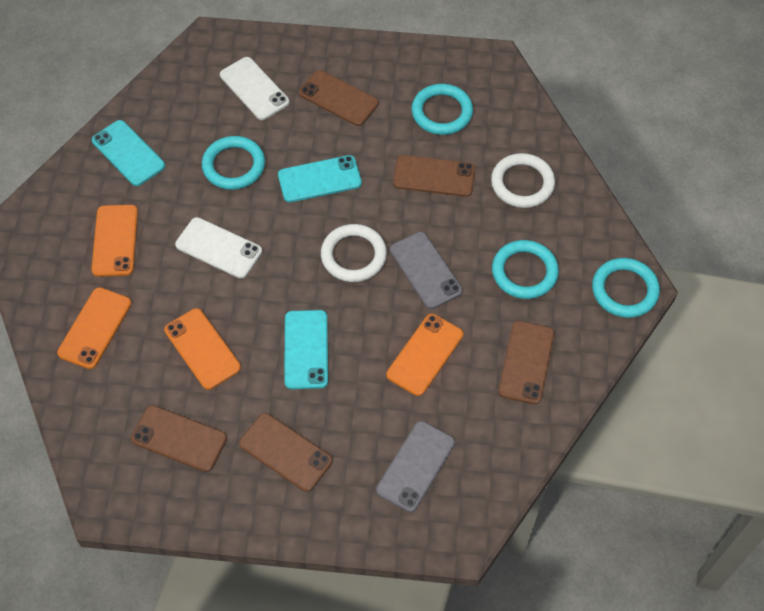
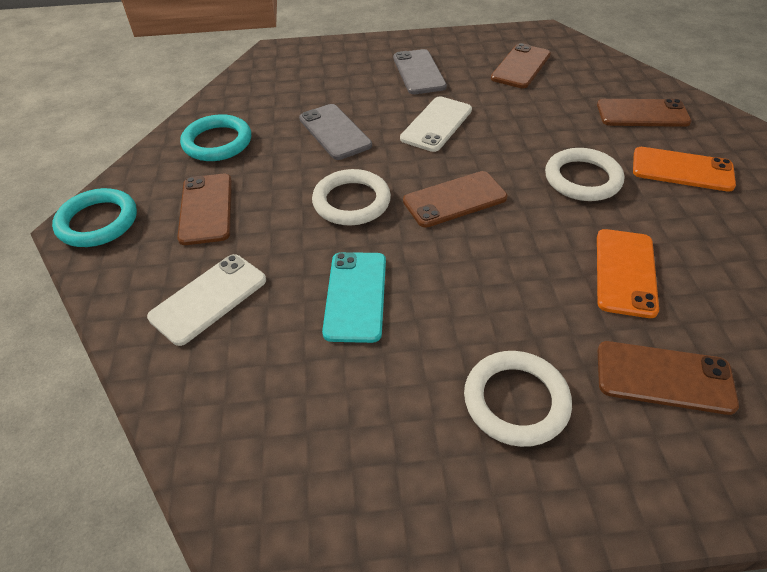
orange phone: 4 -> 2
turquoise phone: 3 -> 1
turquoise ring: 4 -> 2
white ring: 2 -> 3

